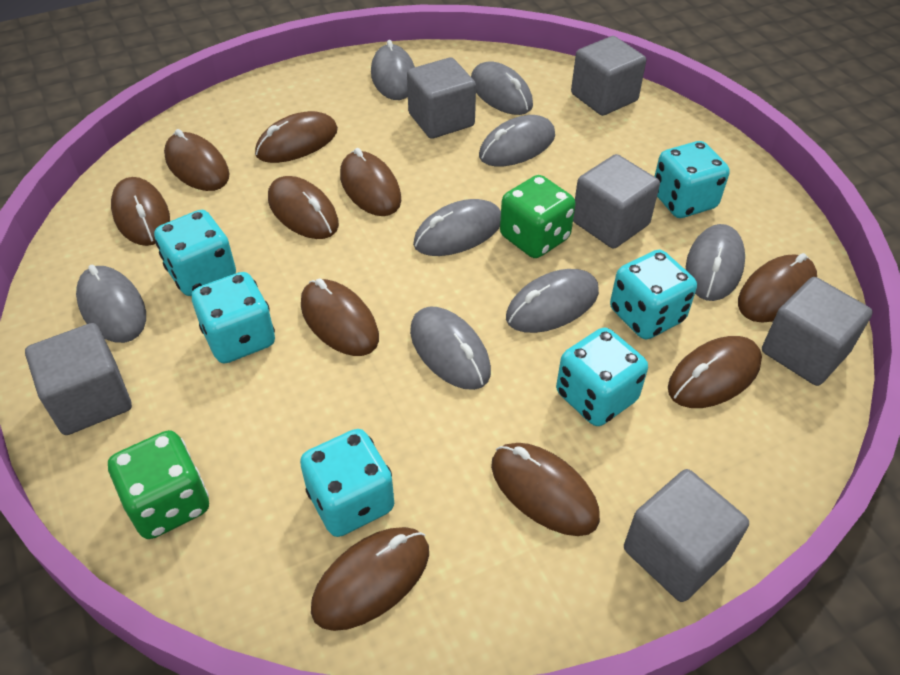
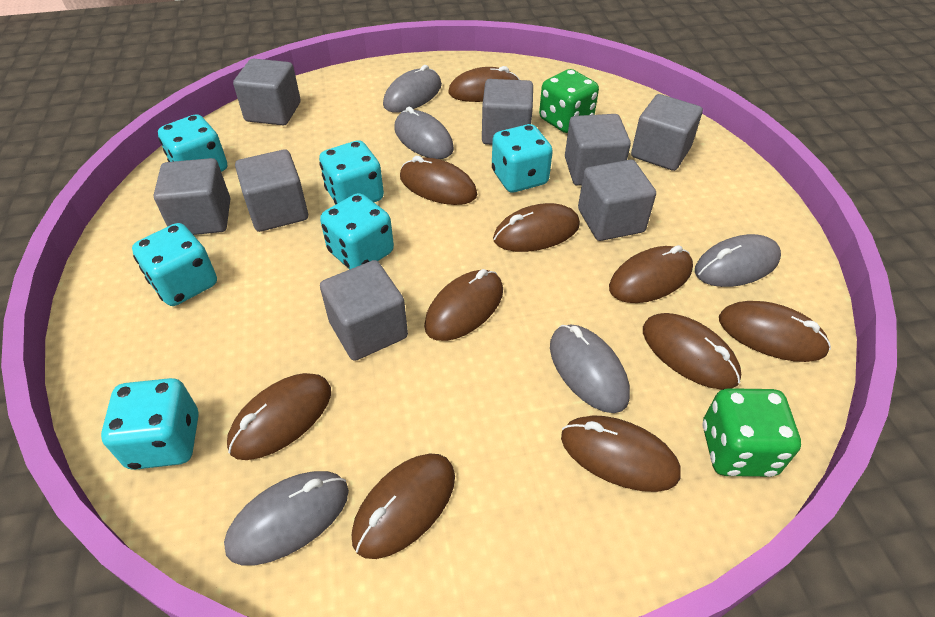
grey cube: 6 -> 8
grey mouse: 8 -> 5

